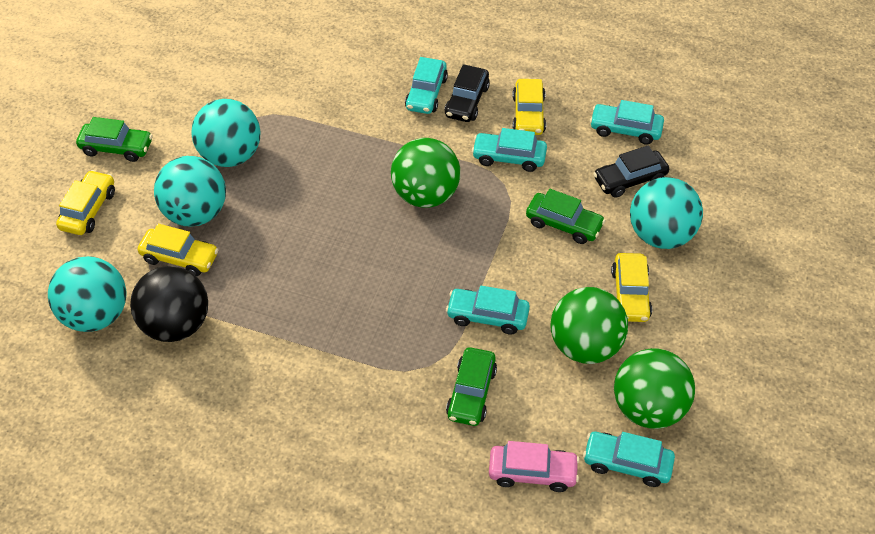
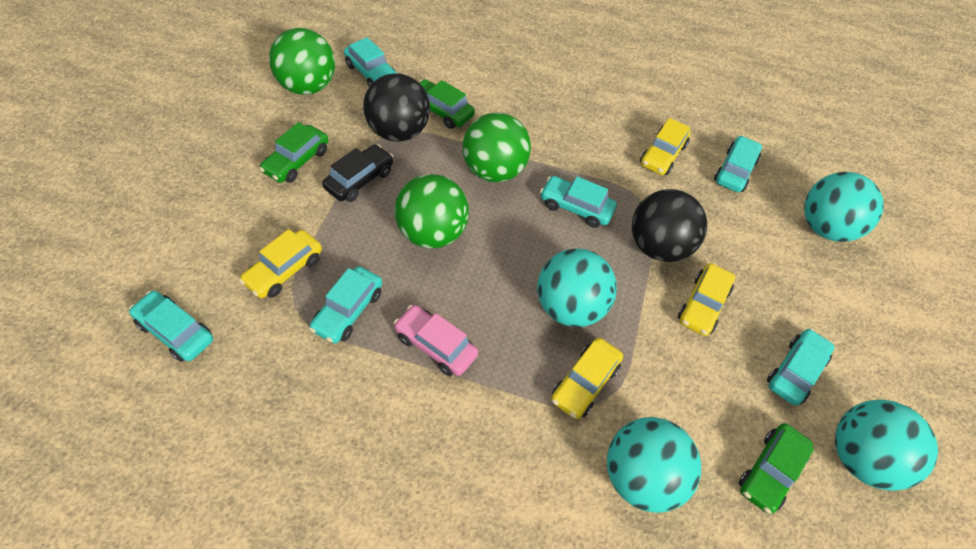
black ball: 1 -> 2
black car: 2 -> 1
turquoise car: 5 -> 6

